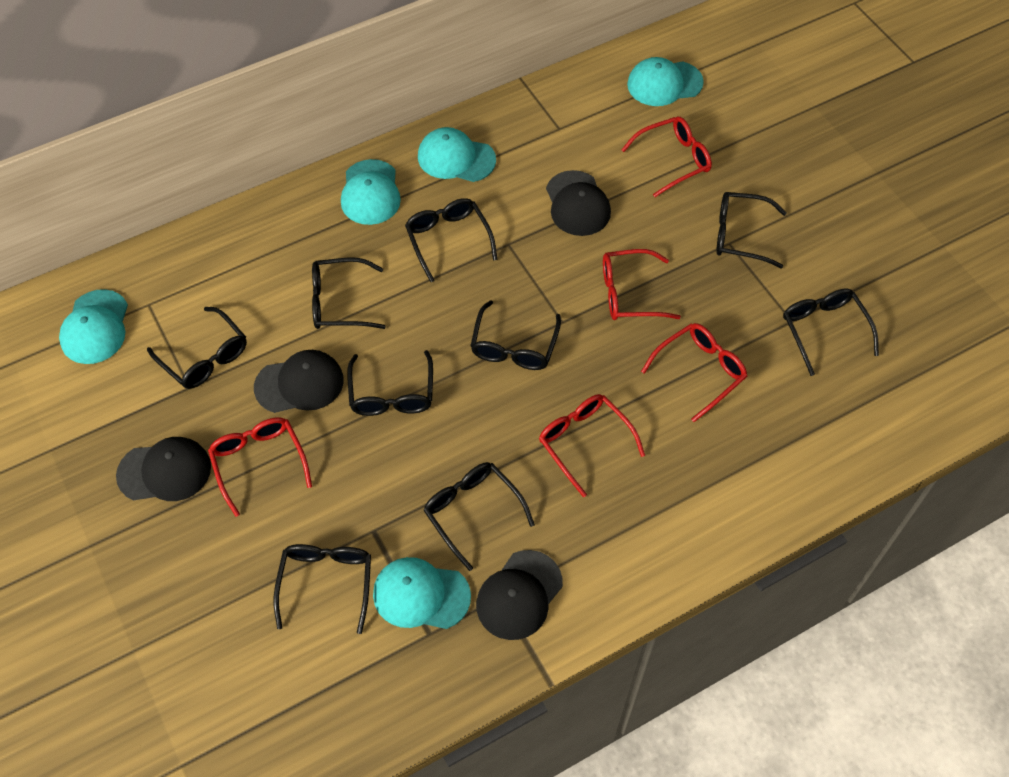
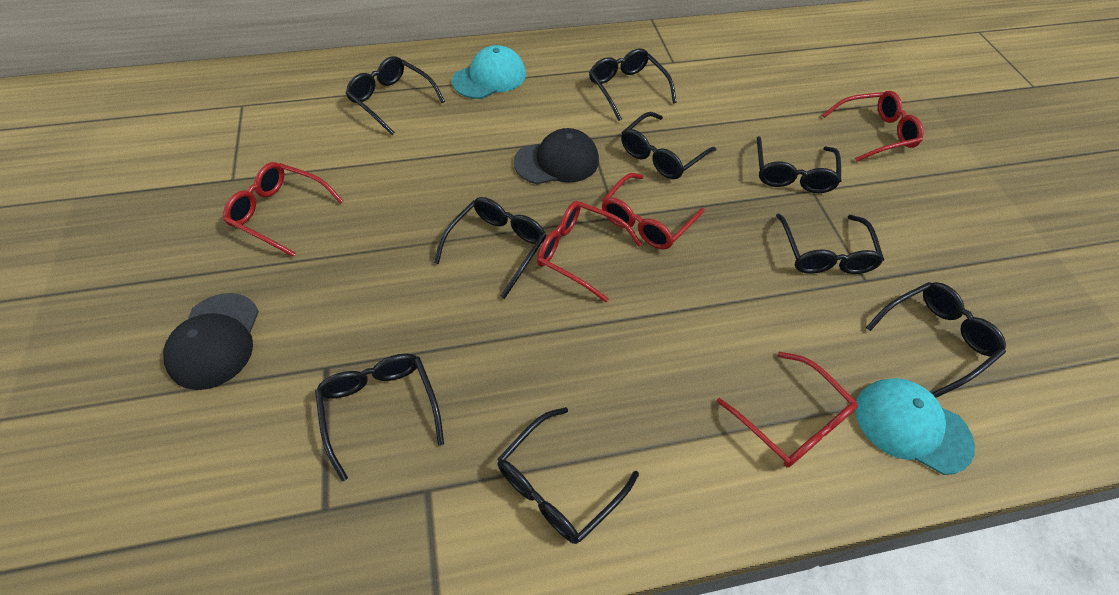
black cap: 4 -> 2
turquoise cap: 5 -> 2

